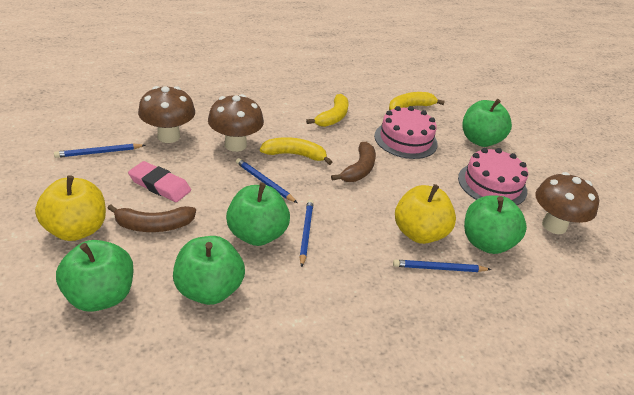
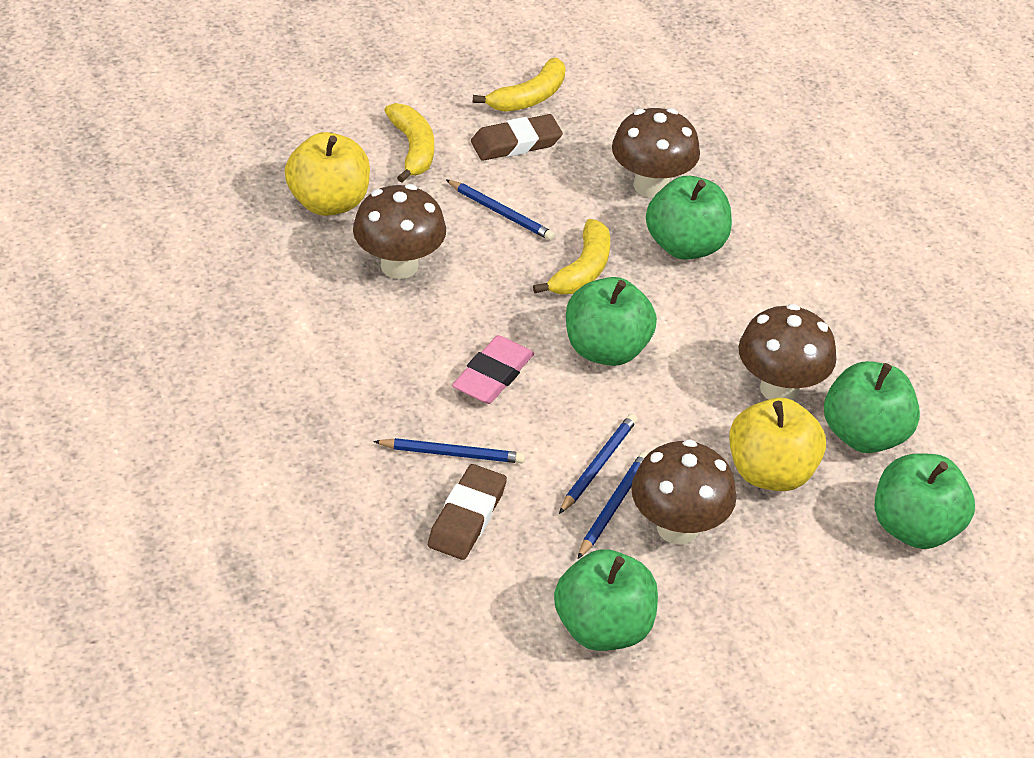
brown banana: 2 -> 0
brown eraser: 0 -> 2
brown mushroom: 3 -> 4
pink cake: 2 -> 0

